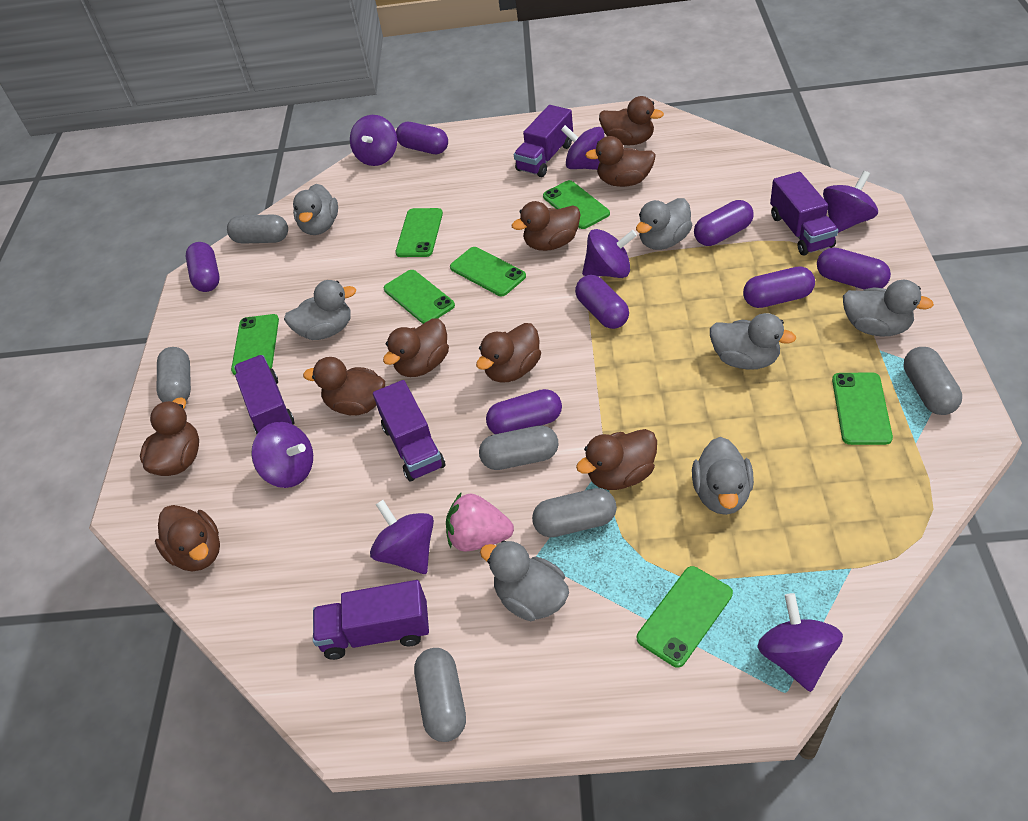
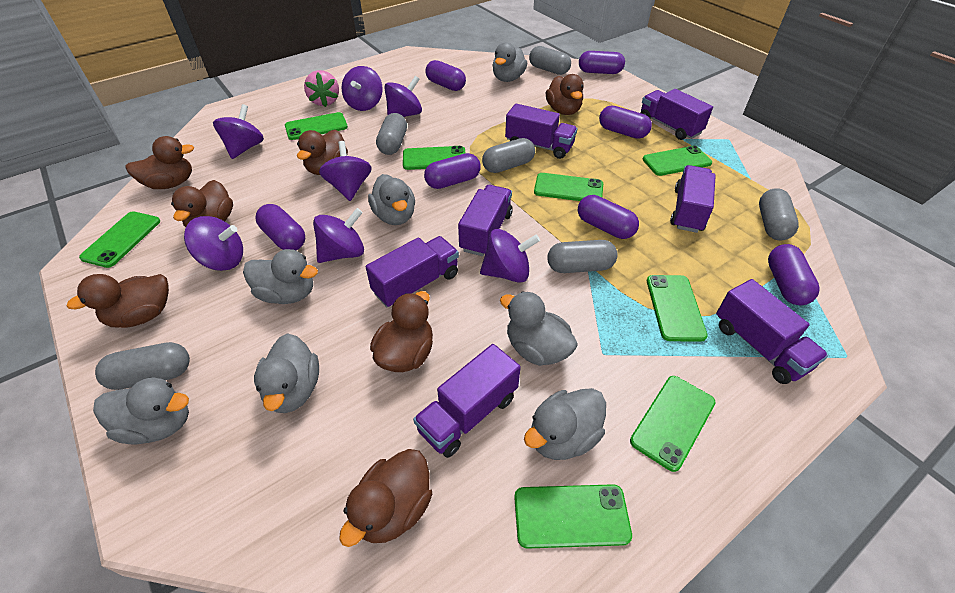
brown duck: 9 -> 7
green phone: 7 -> 8
purple truck: 5 -> 7

